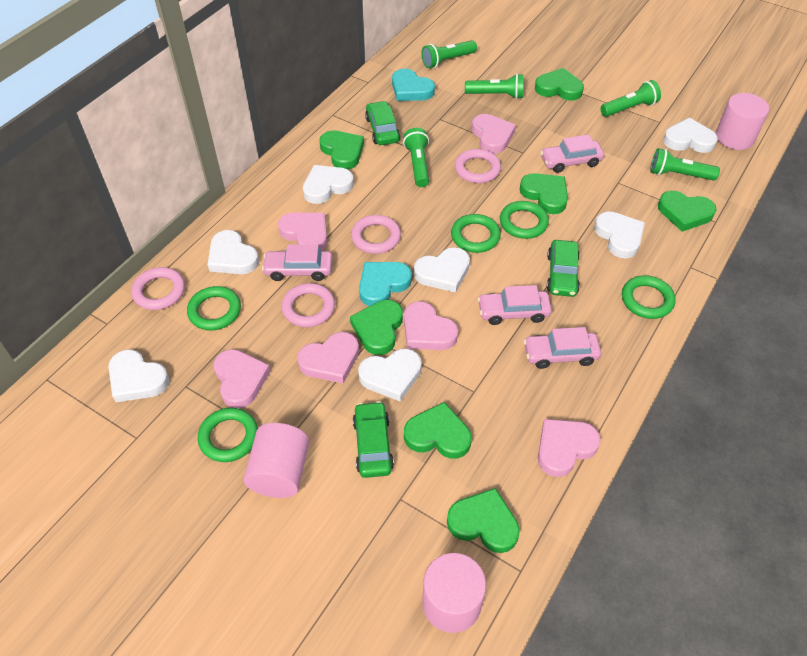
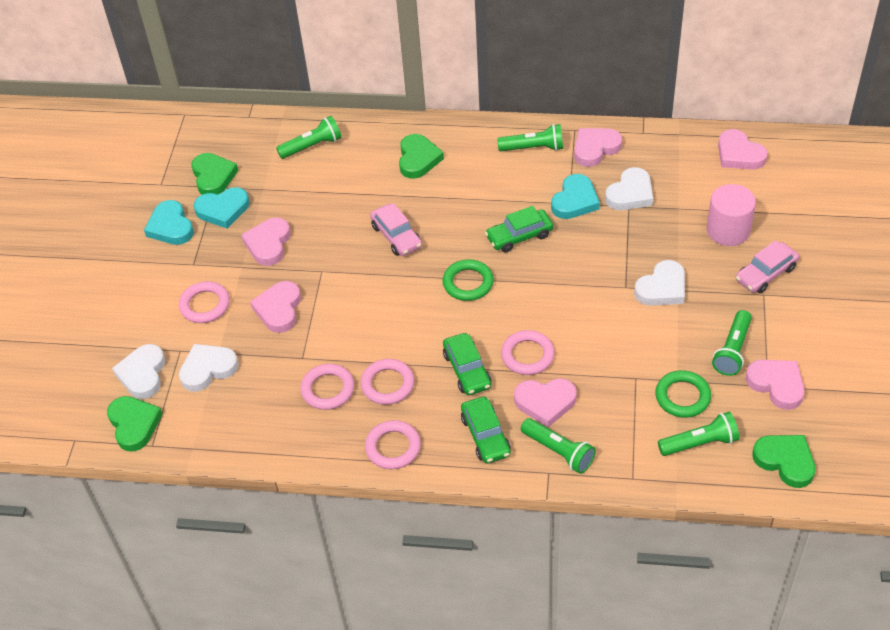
green heart: 7 -> 4
green ring: 5 -> 2
pink car: 4 -> 2
pink cylinder: 3 -> 1
pink ring: 4 -> 5
turquoise heart: 2 -> 3
white heart: 7 -> 4

